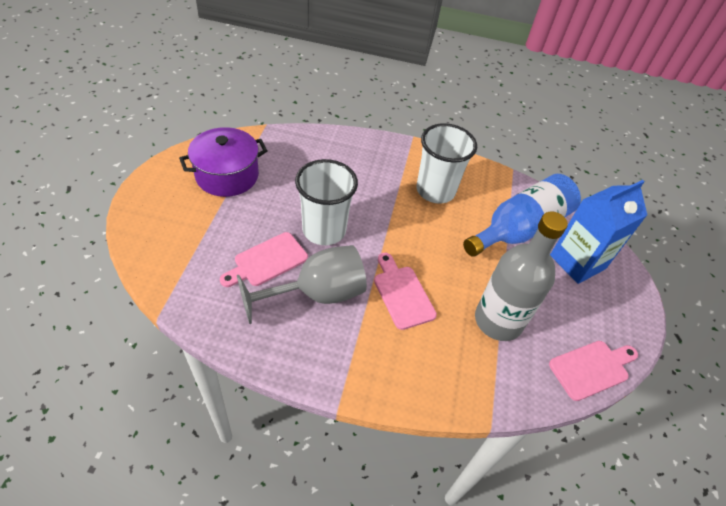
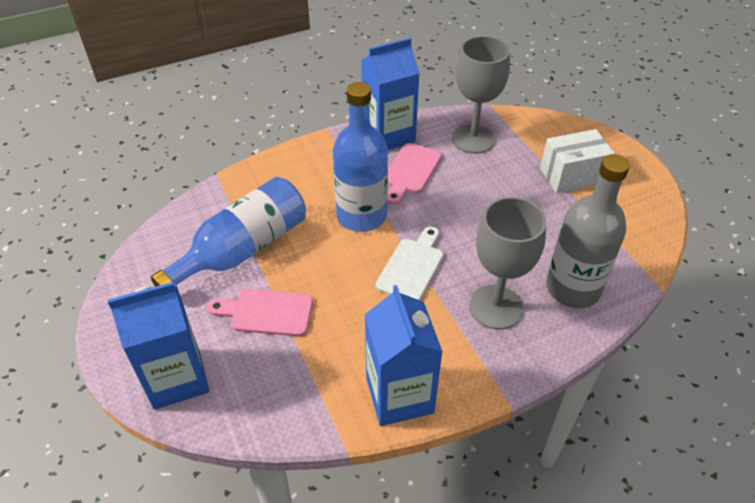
blue bottle: 1 -> 2
blue carton: 1 -> 3
grey goblet: 1 -> 2
pink cutting board: 3 -> 2
purple pot: 1 -> 0
white box: 0 -> 1
white cup: 2 -> 0
white cutting board: 0 -> 1

